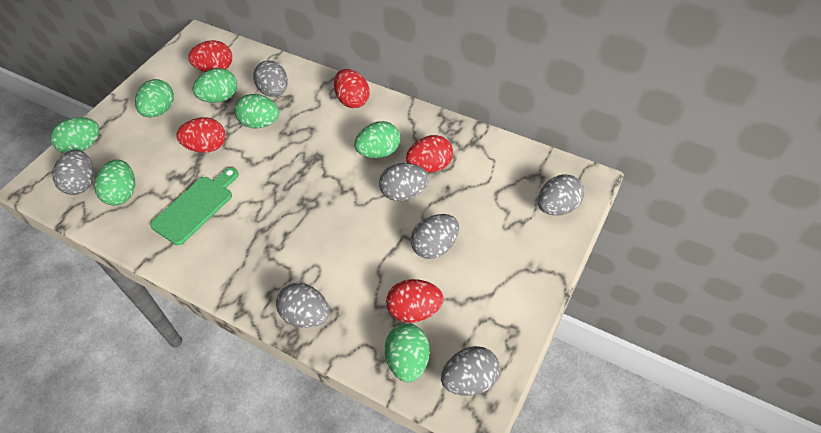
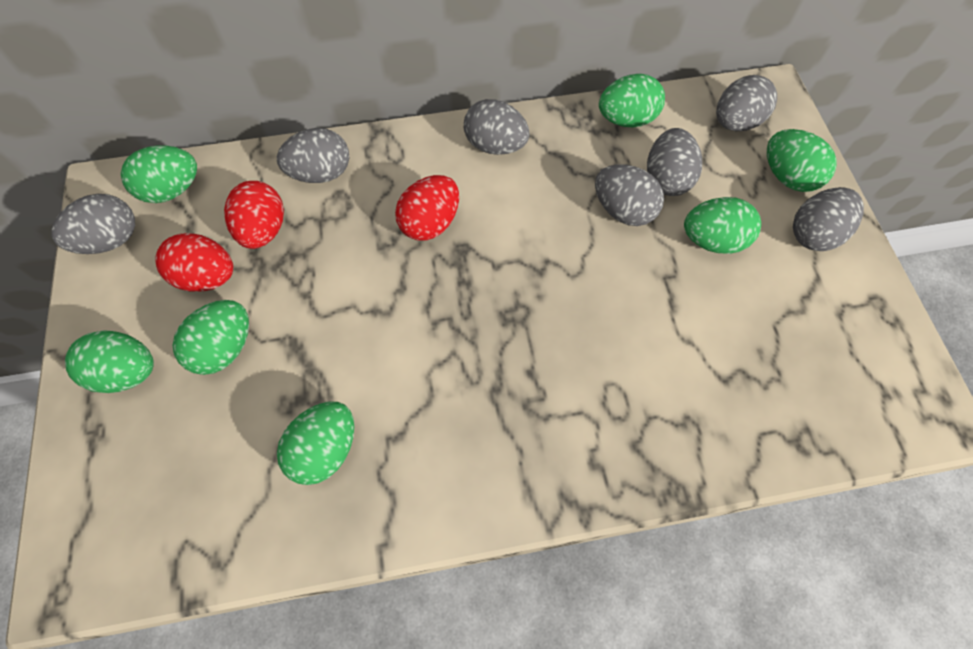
green cutting board: 1 -> 0
red egg: 5 -> 3

